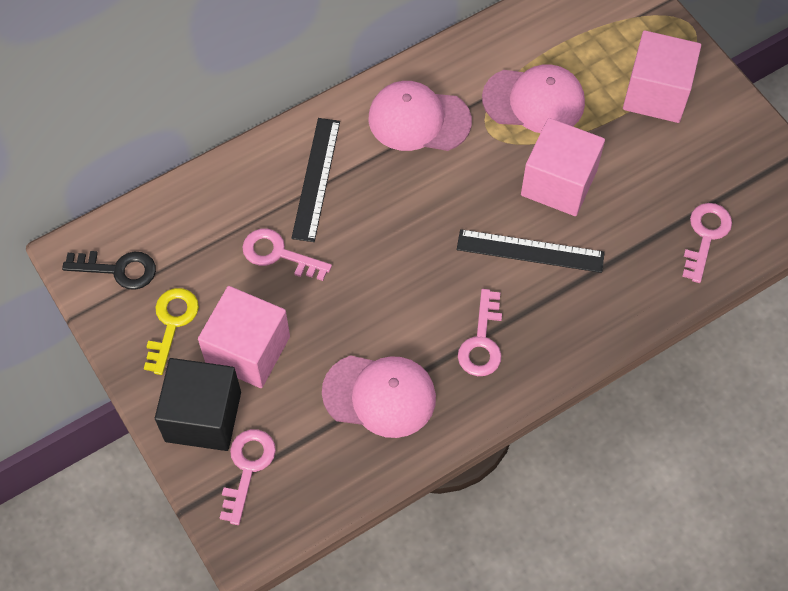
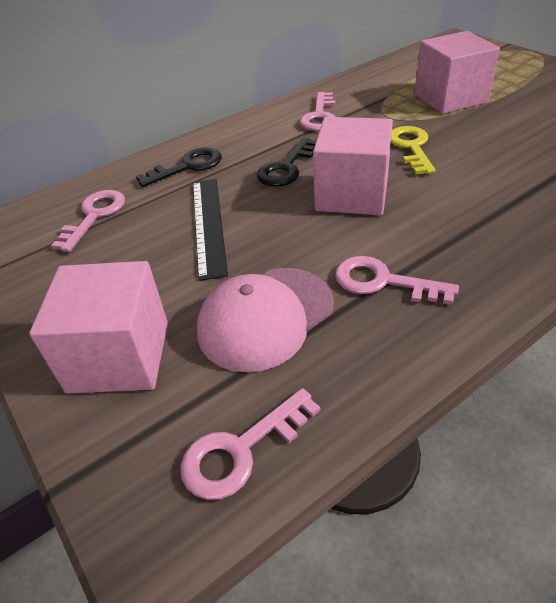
black cube: 1 -> 0
black key: 1 -> 2
black ruler: 2 -> 1
pink cap: 3 -> 1

